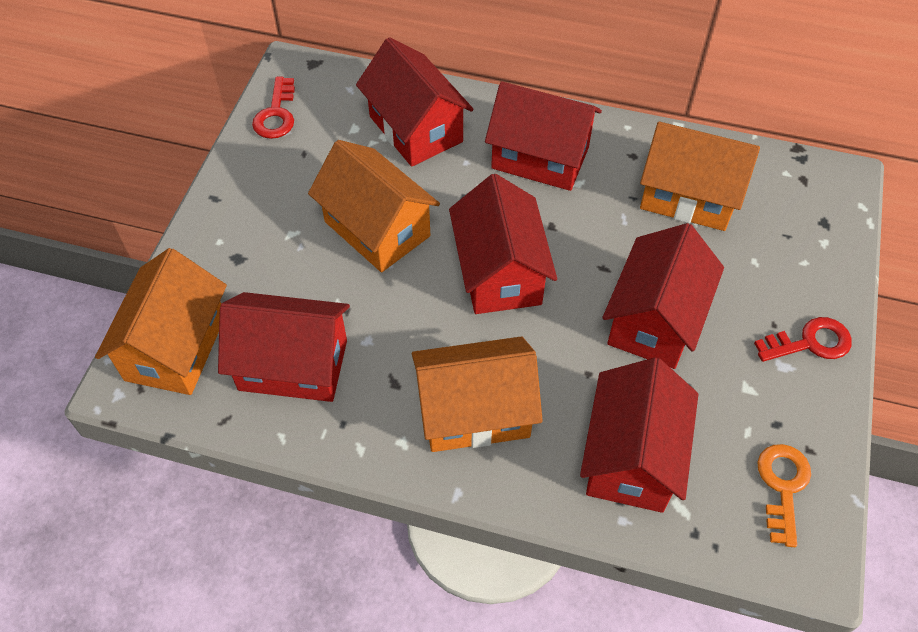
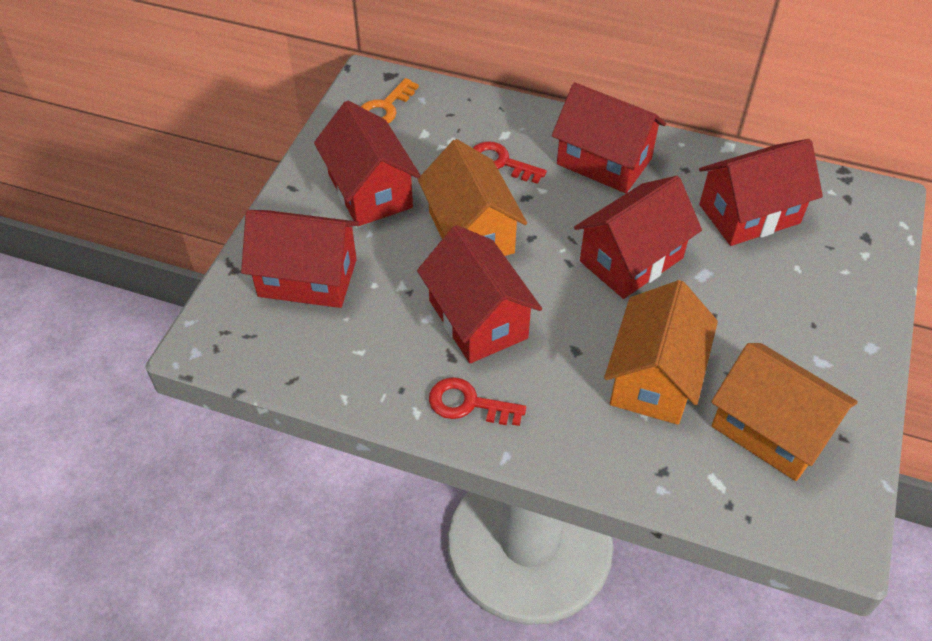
orange house: 4 -> 3

